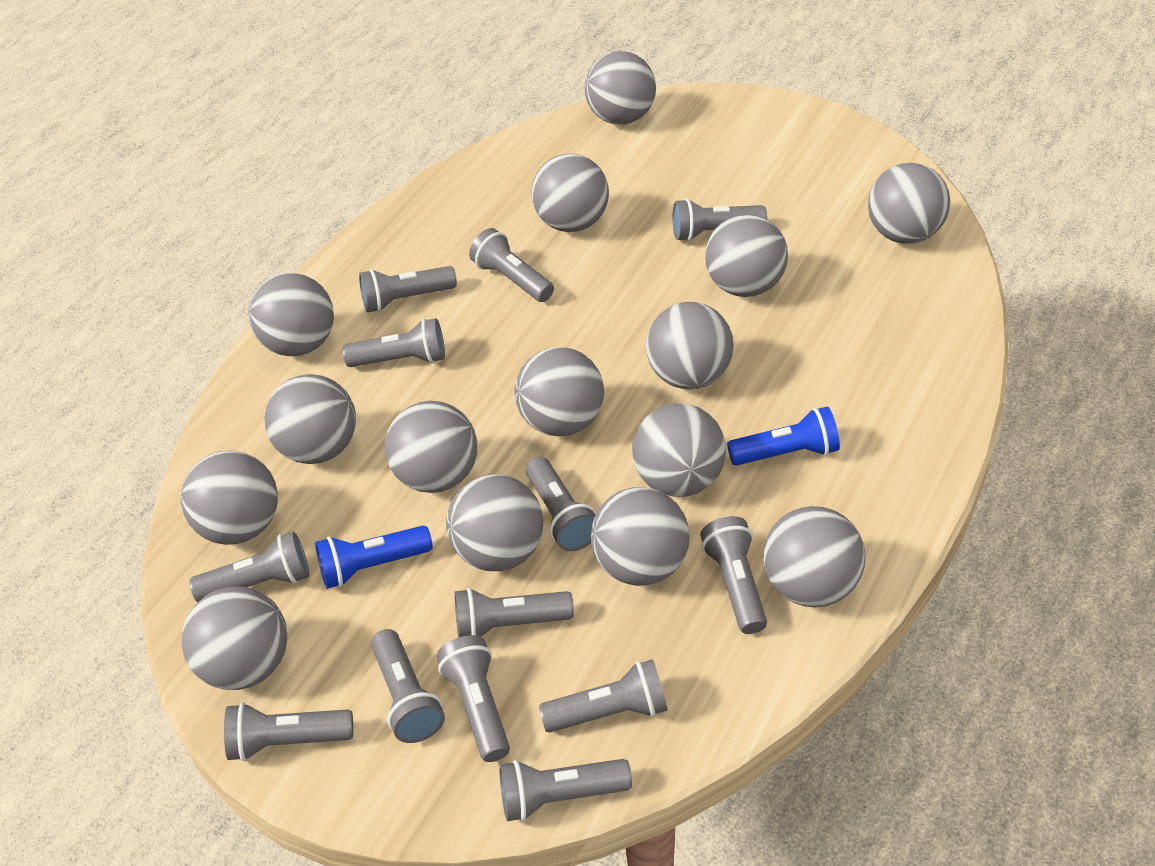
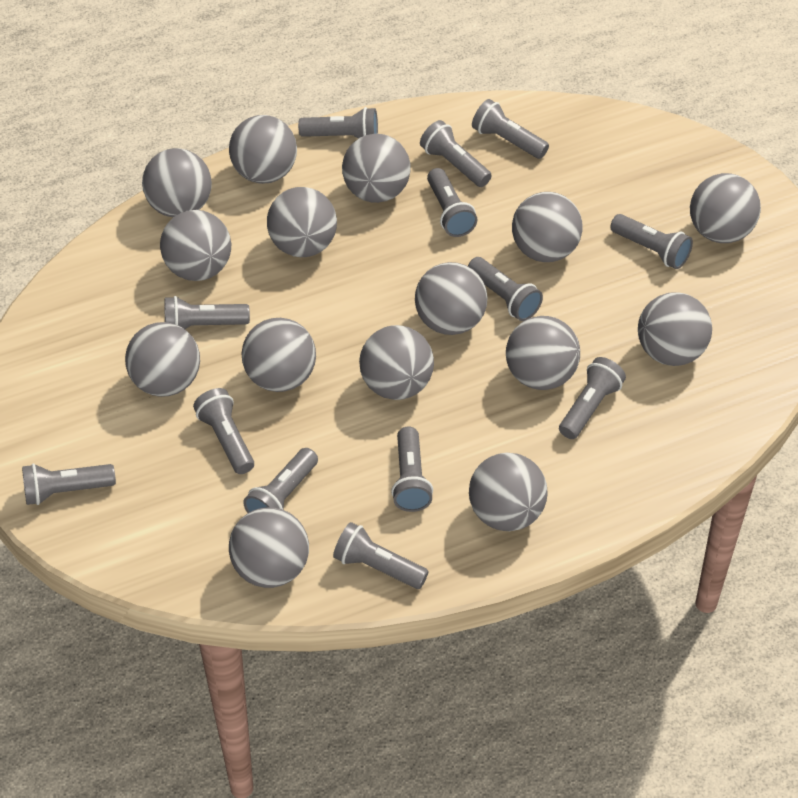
blue flashlight: 2 -> 0

